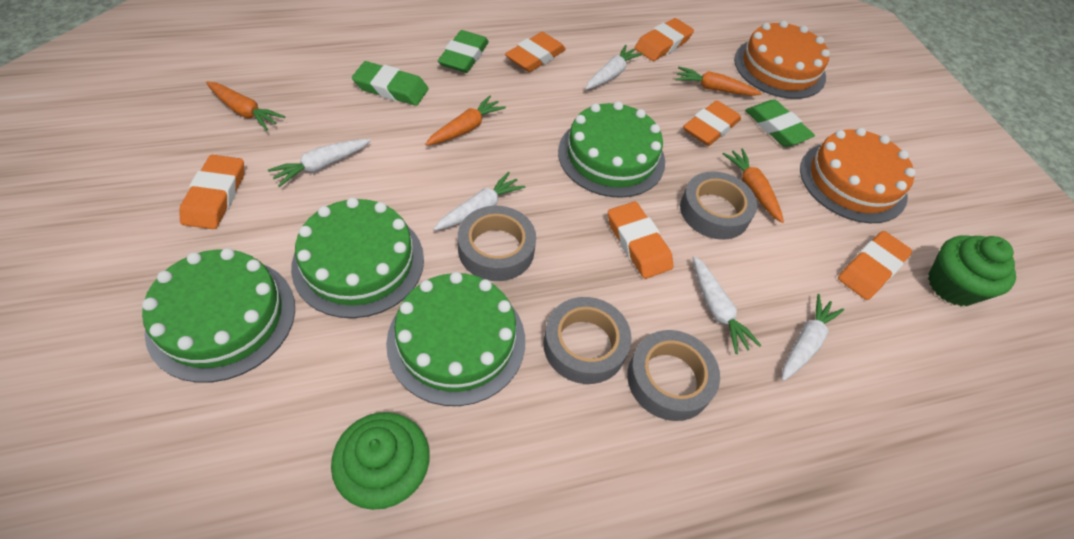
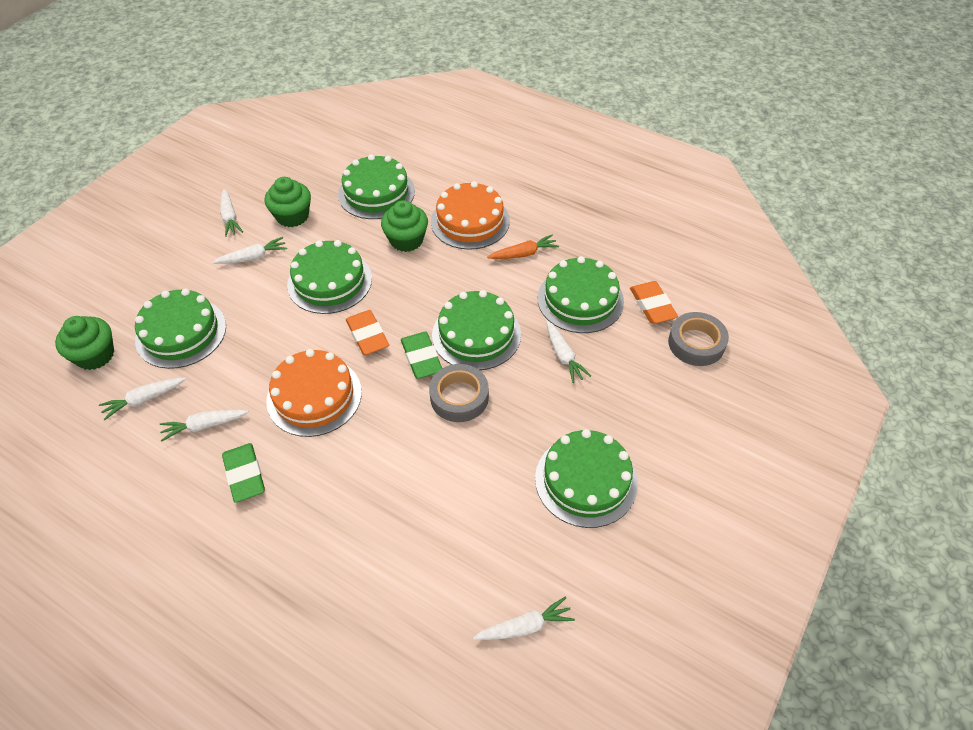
green cake: 4 -> 6
green cupcake: 2 -> 3
green eraser: 3 -> 2
grey tape: 4 -> 2
orange carrot: 4 -> 1
orange eraser: 6 -> 2
white carrot: 5 -> 6

